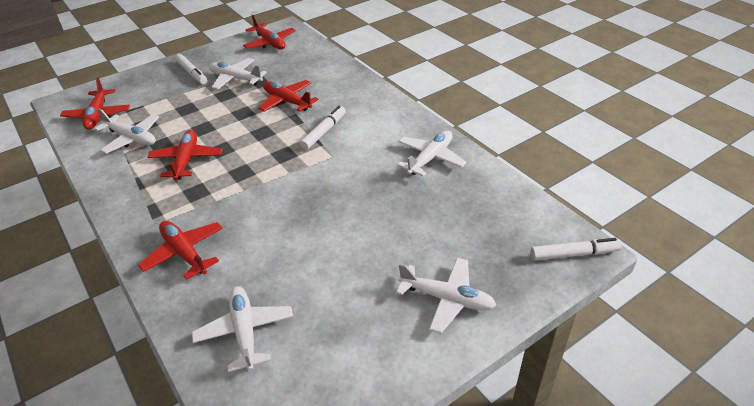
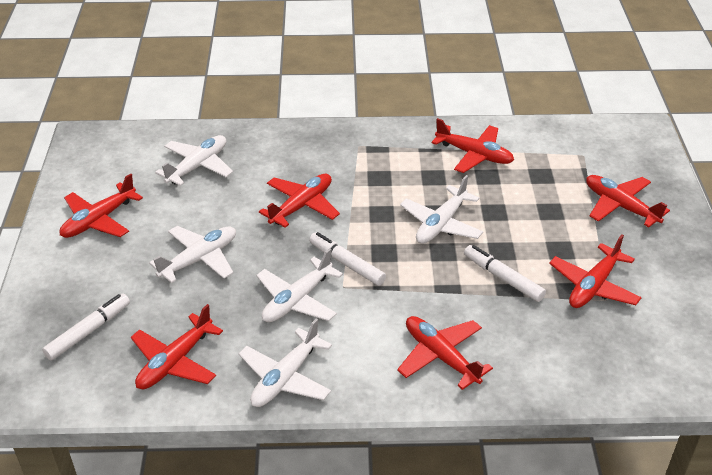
red plane: 5 -> 7

